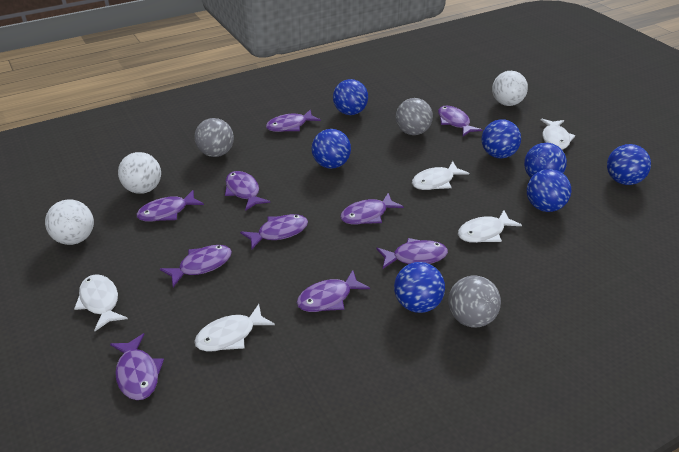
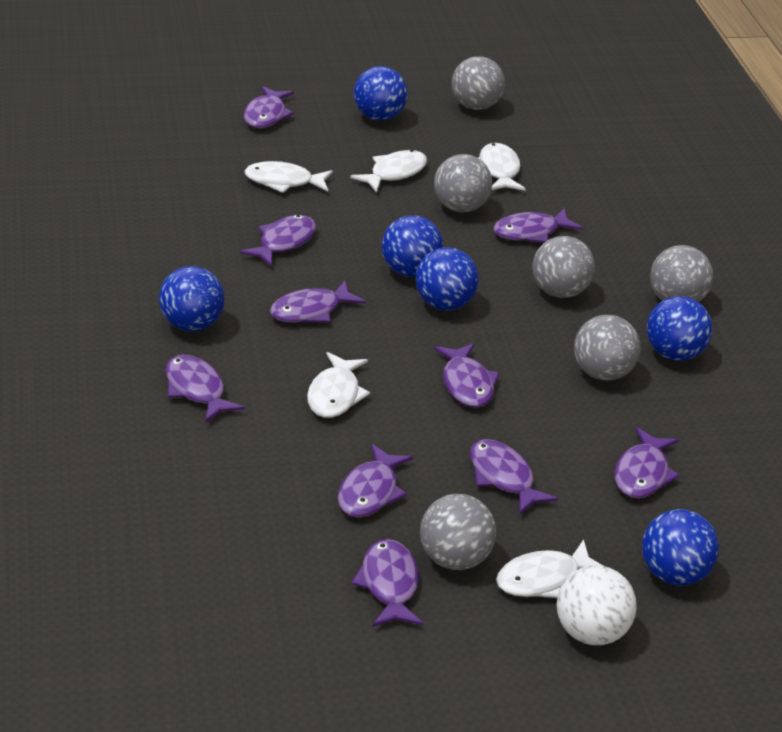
blue ball: 7 -> 6
grey ball: 3 -> 6
white ball: 3 -> 1

